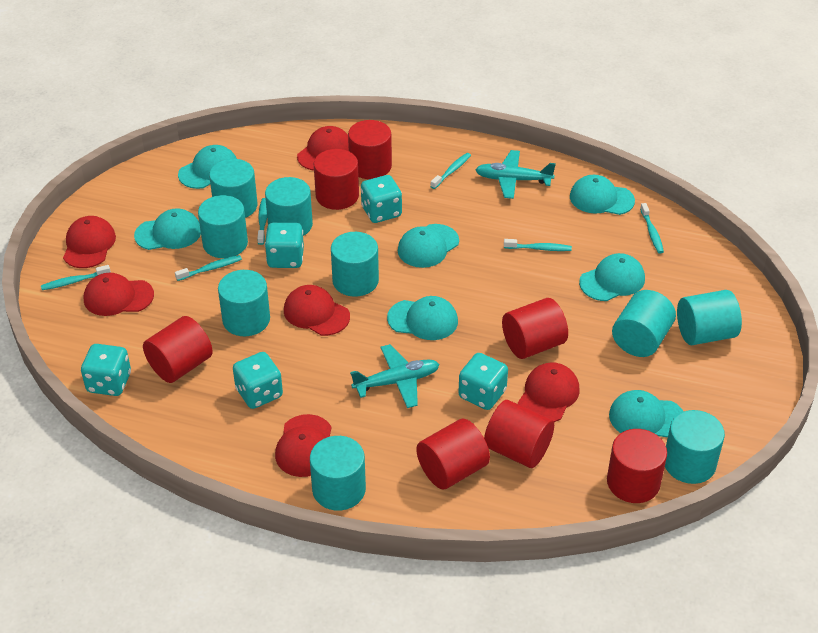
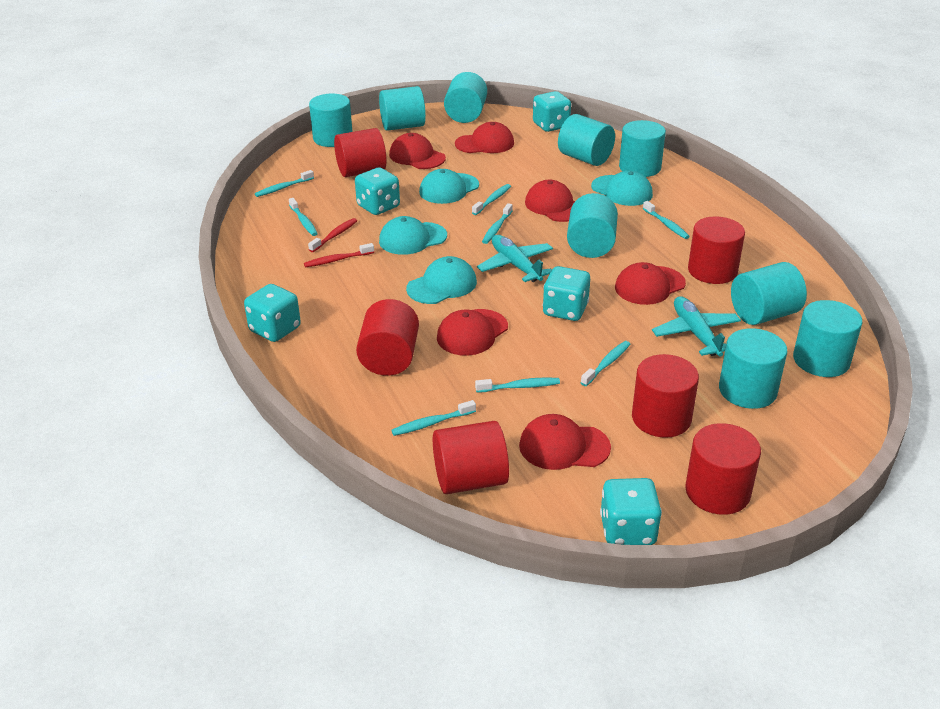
red cylinder: 7 -> 6
red toothbrush: 0 -> 2
turquoise cap: 7 -> 4
turquoise toothbrush: 6 -> 8

